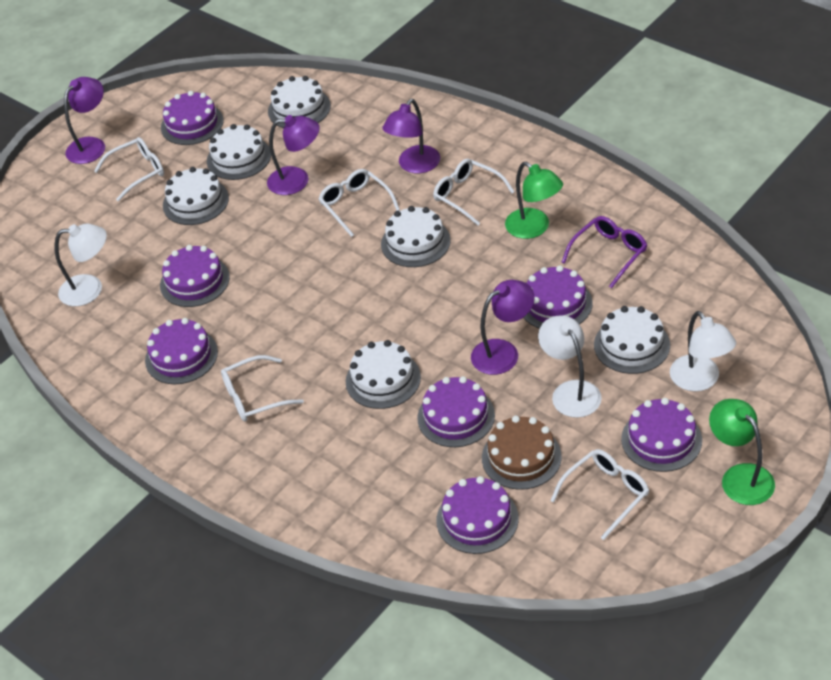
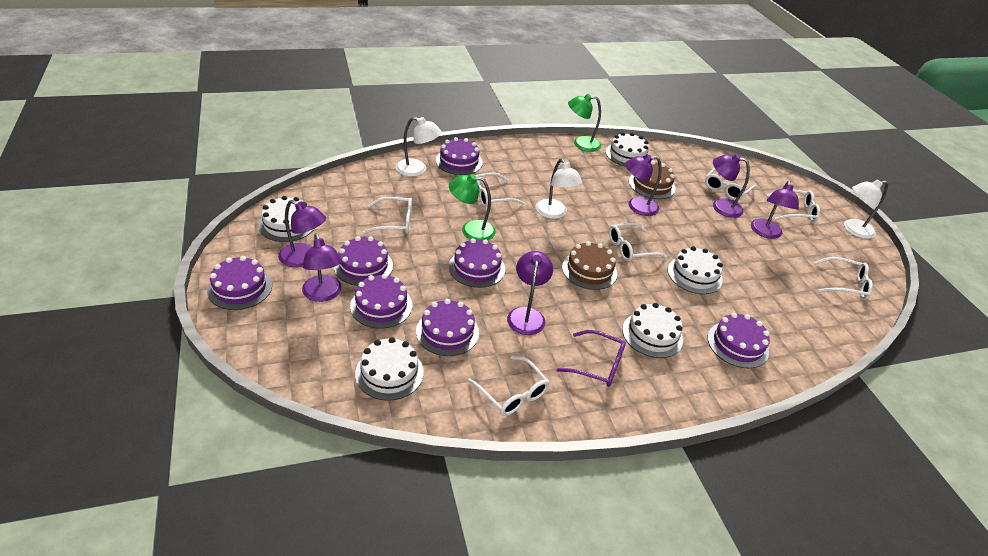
brown cake: 1 -> 2
purple lamp: 4 -> 6
white cake: 6 -> 5
white glasses: 5 -> 7

